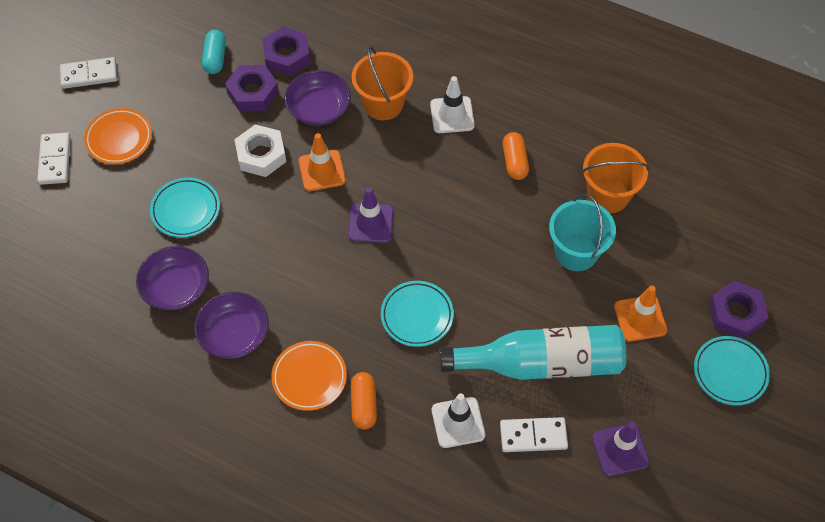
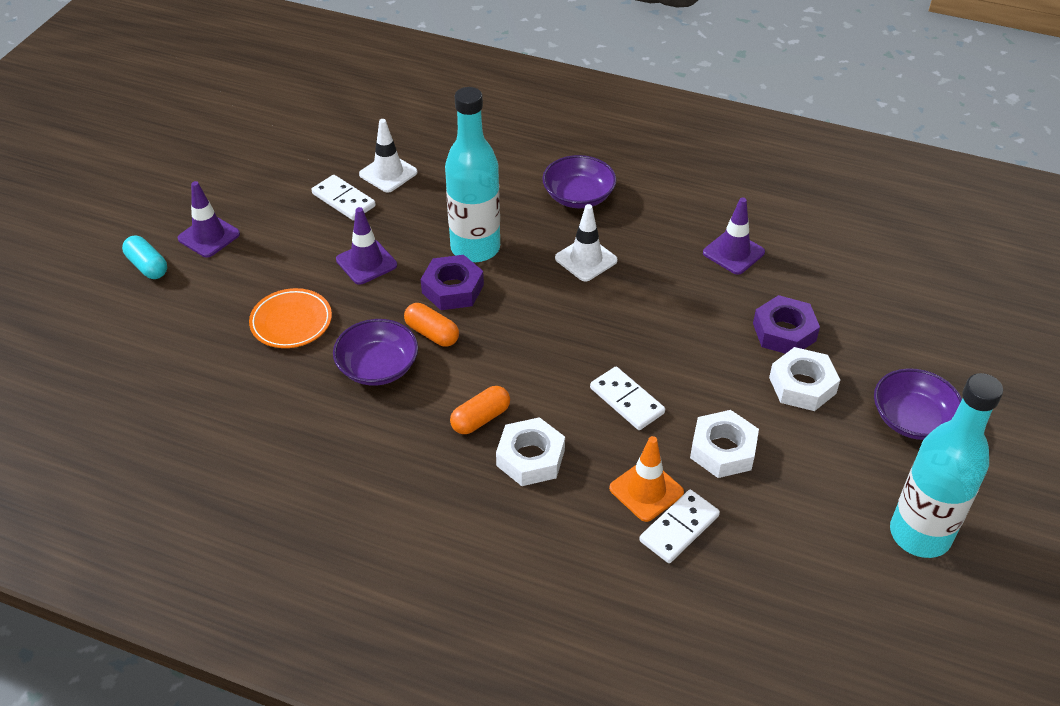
orange bucket: 2 -> 0
orange plate: 2 -> 1
orange traffic cone: 2 -> 1
purple nut: 3 -> 2
purple traffic cone: 2 -> 3
turquoise bottle: 1 -> 2
turquoise bucket: 1 -> 0
turquoise plate: 3 -> 0
white nut: 1 -> 3

